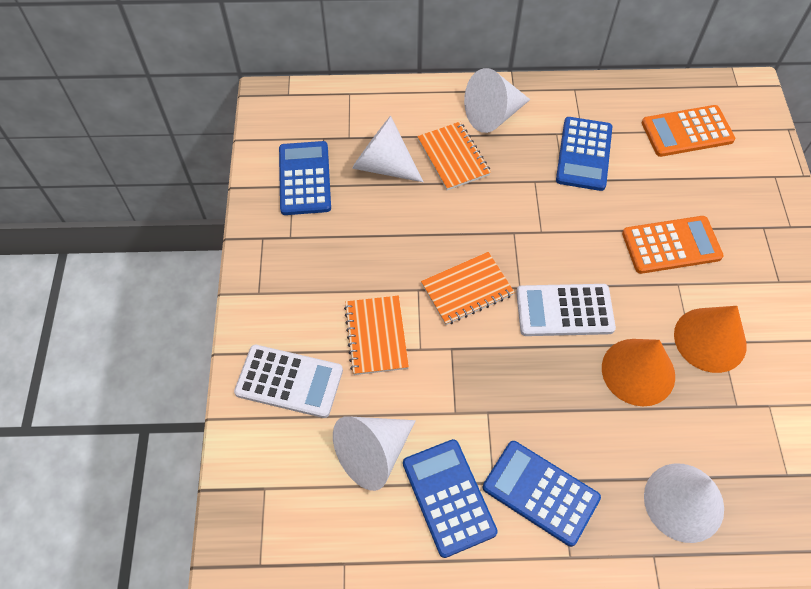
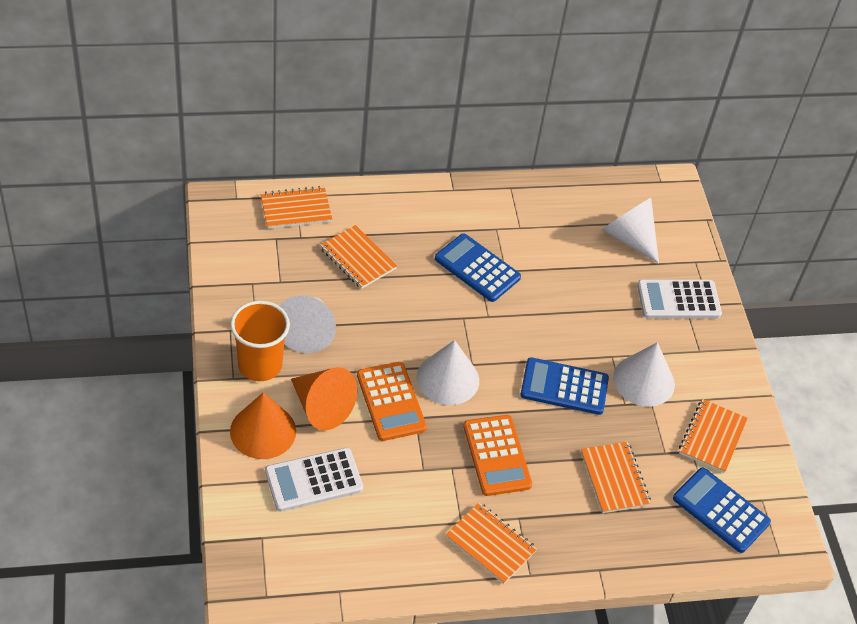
blue calculator: 4 -> 3
orange cup: 0 -> 1
orange notebook: 3 -> 5

